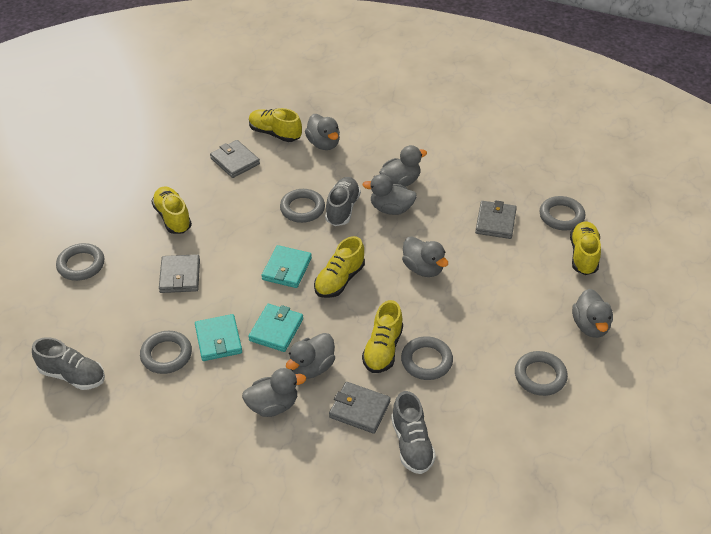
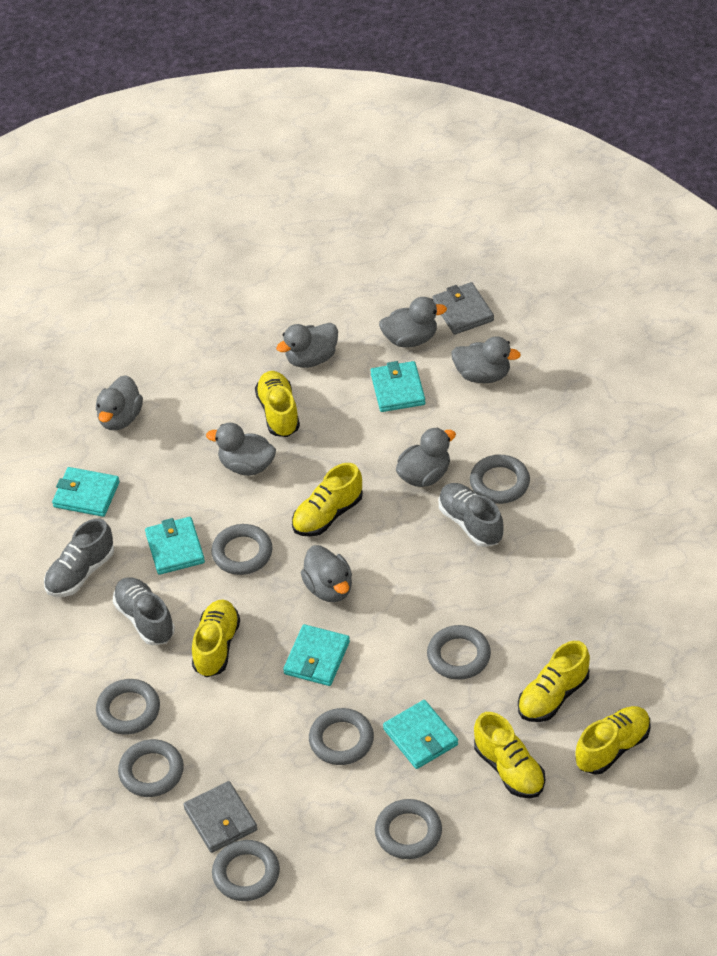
grey ring: 6 -> 8
grey wallet: 4 -> 2
turquoise wallet: 3 -> 5
yellow shoe: 5 -> 6

